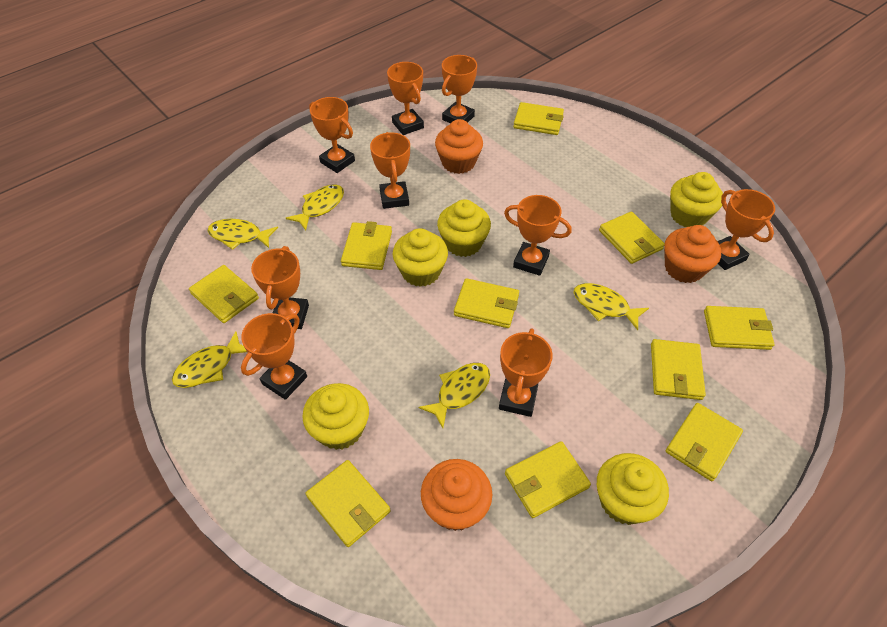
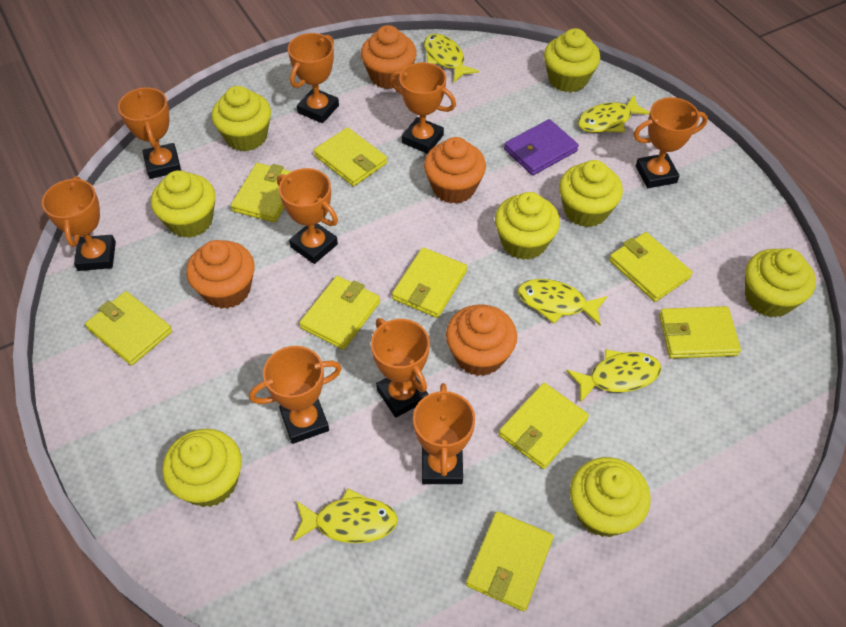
orange cupcake: 3 -> 4
purple wallet: 0 -> 1
yellow cupcake: 5 -> 8
yellow wallet: 10 -> 9

